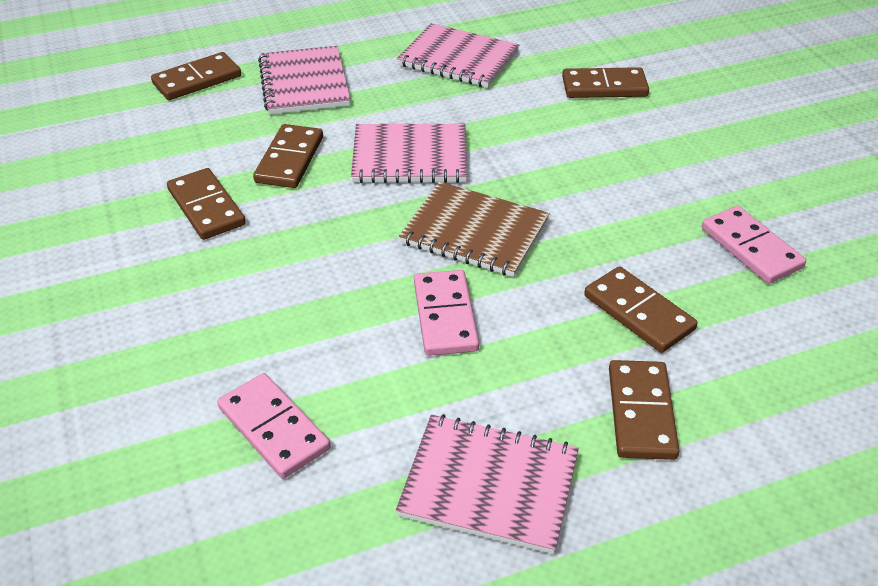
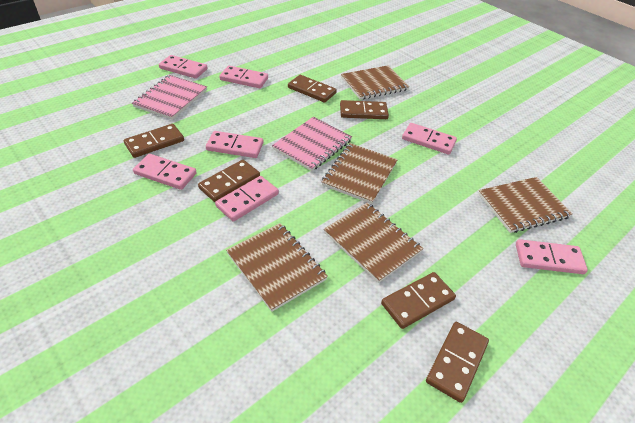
brown notebook: 1 -> 5
pink domino: 3 -> 7
pink notebook: 4 -> 2

